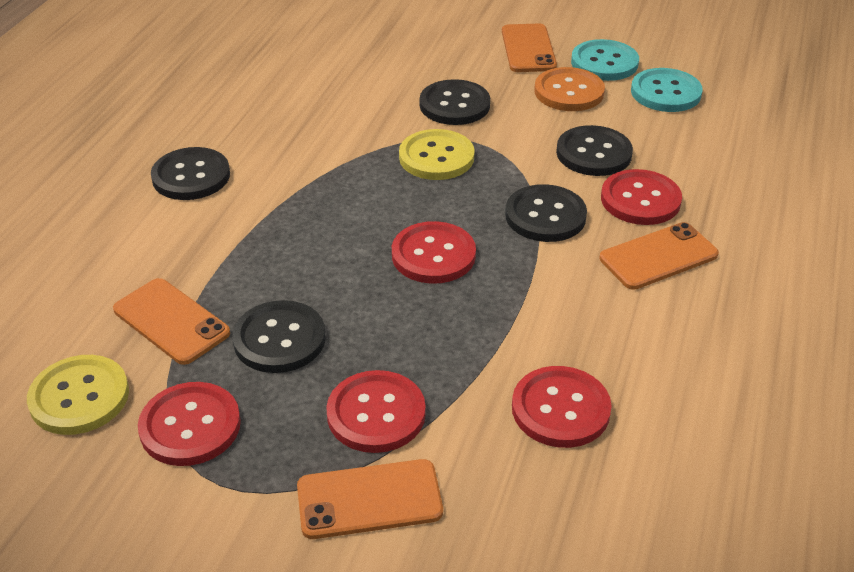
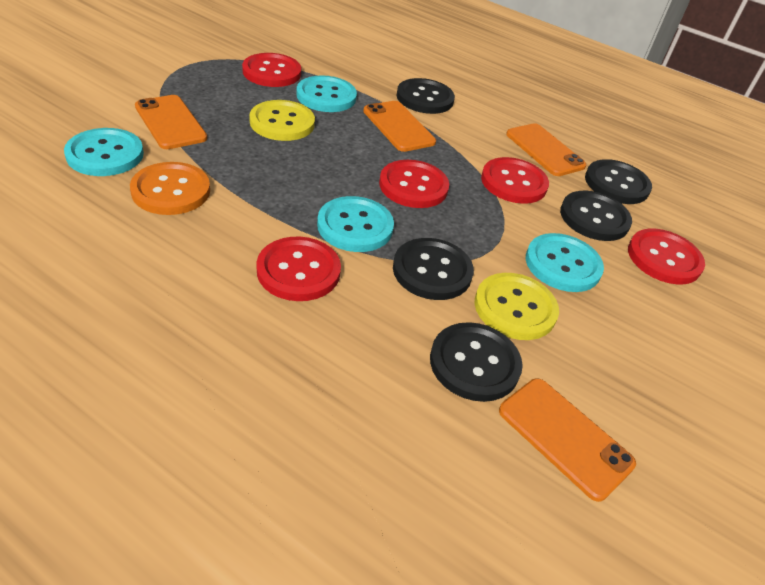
turquoise button: 2 -> 4

